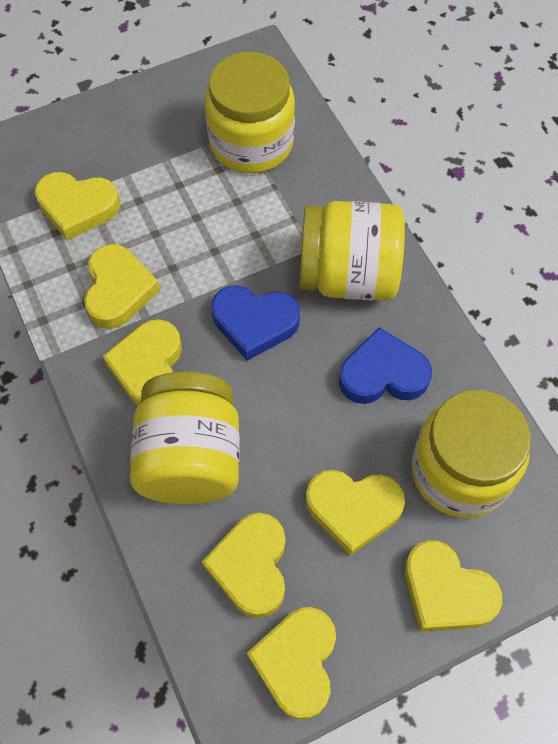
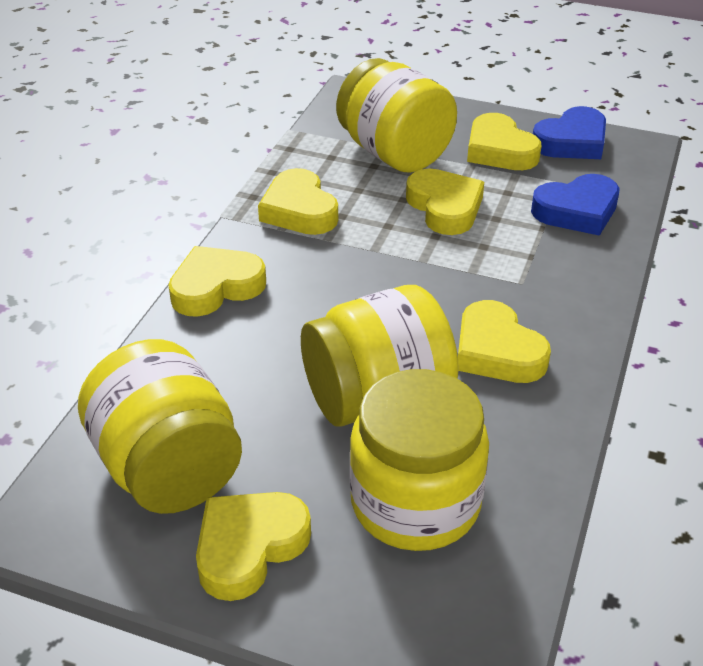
yellow heart: 7 -> 6

